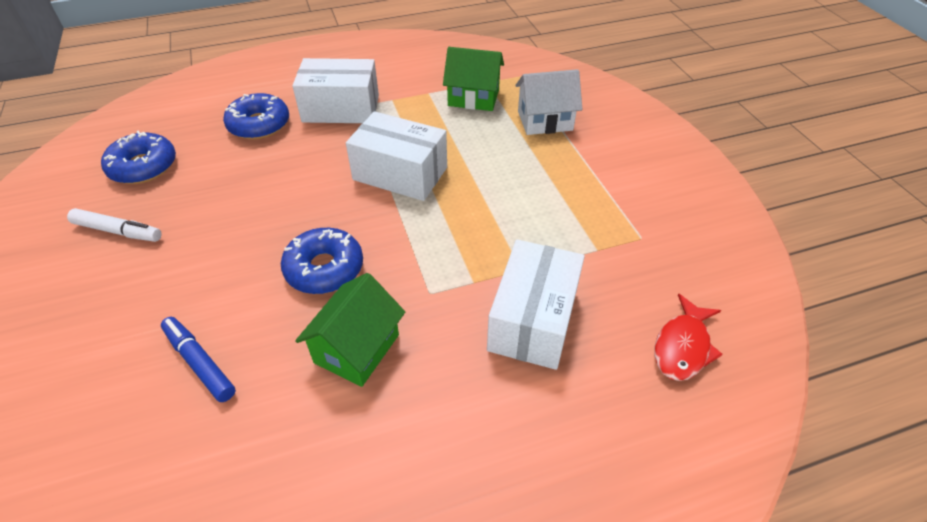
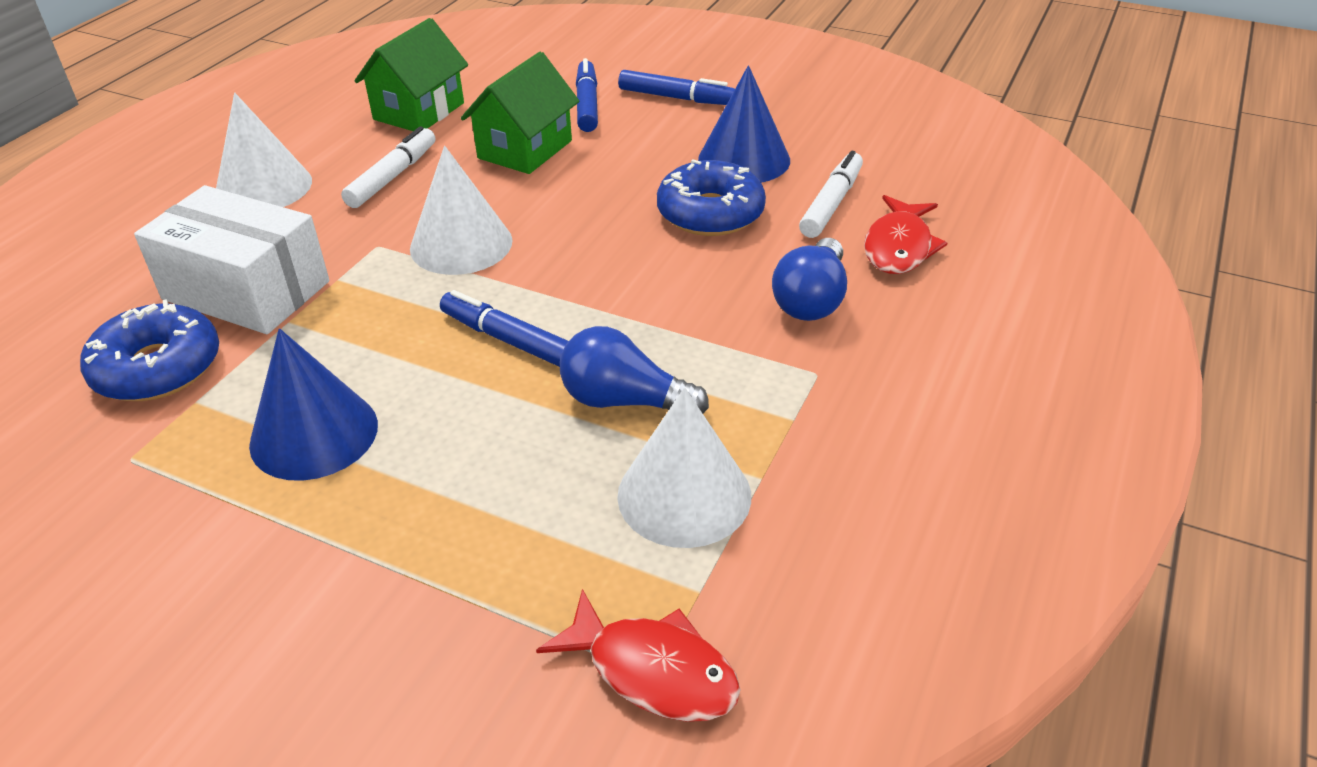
blue cone: 0 -> 2
blue donut: 3 -> 2
blue light bulb: 0 -> 2
blue marker: 1 -> 3
red fish: 1 -> 2
white box: 3 -> 1
white cone: 0 -> 3
white house: 1 -> 0
white marker: 1 -> 2

